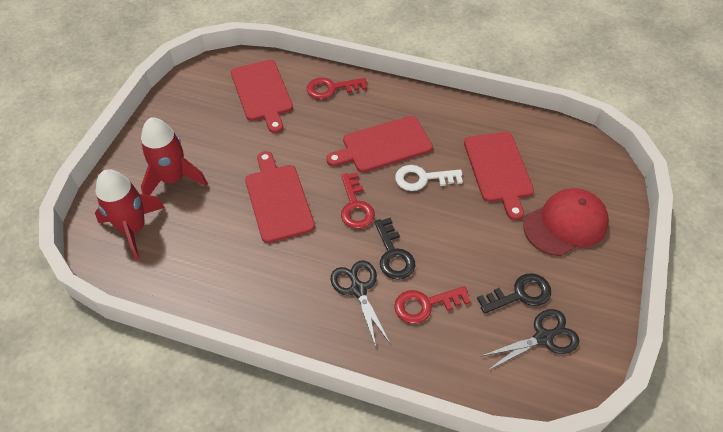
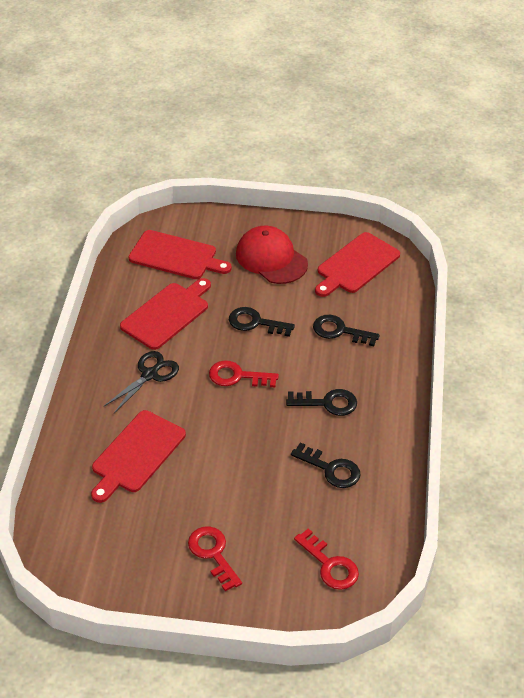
black key: 2 -> 4
black scissors: 2 -> 1
red rocket: 2 -> 0
white key: 1 -> 0

